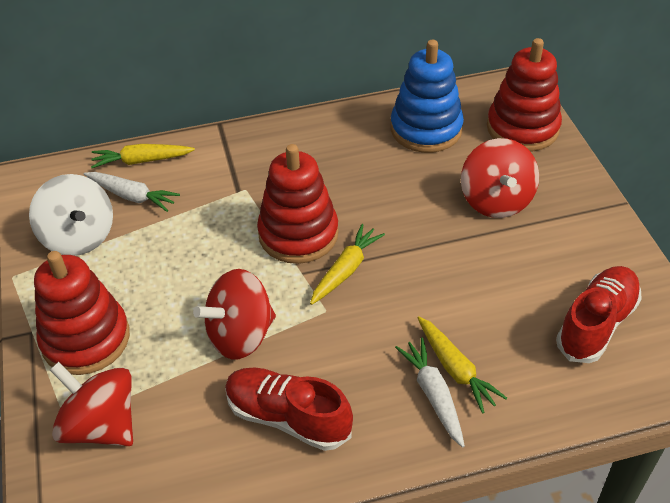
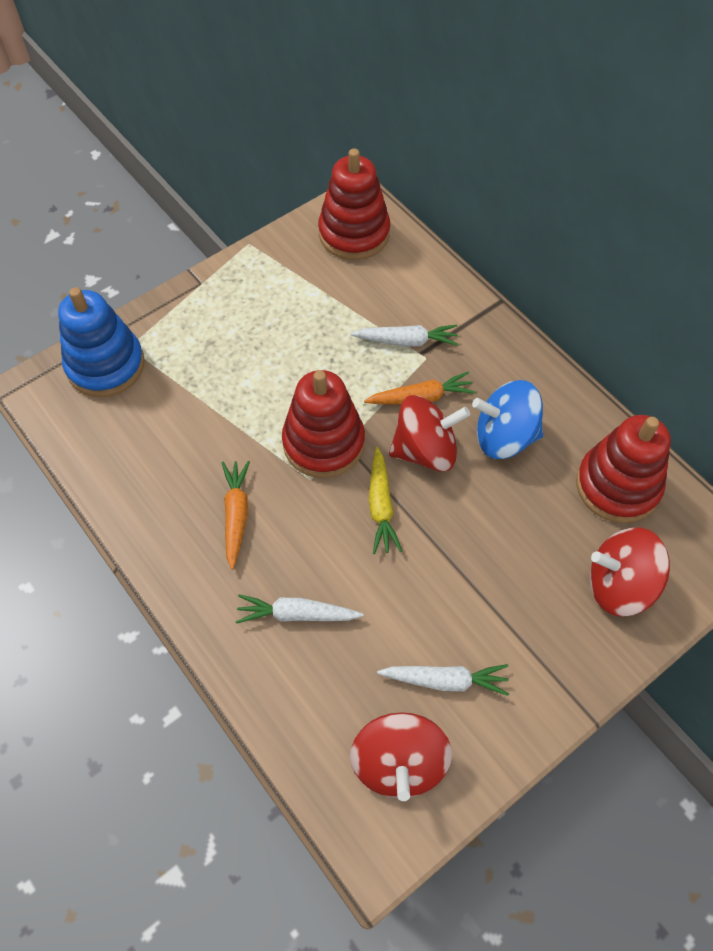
blue spinning top: 0 -> 1
orange carrot: 0 -> 2
red shoe: 2 -> 0
white carrot: 2 -> 3
white spinning top: 1 -> 0
yellow carrot: 3 -> 1

